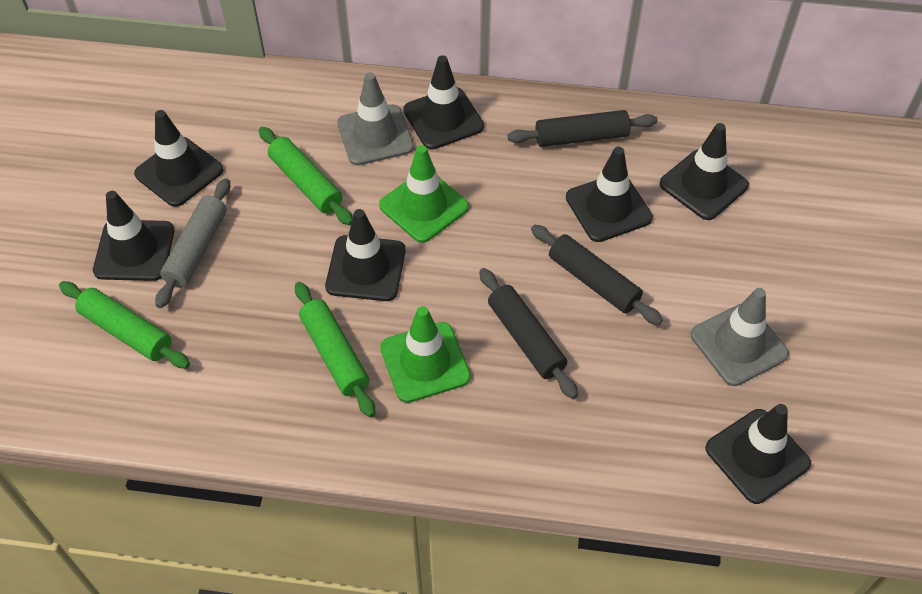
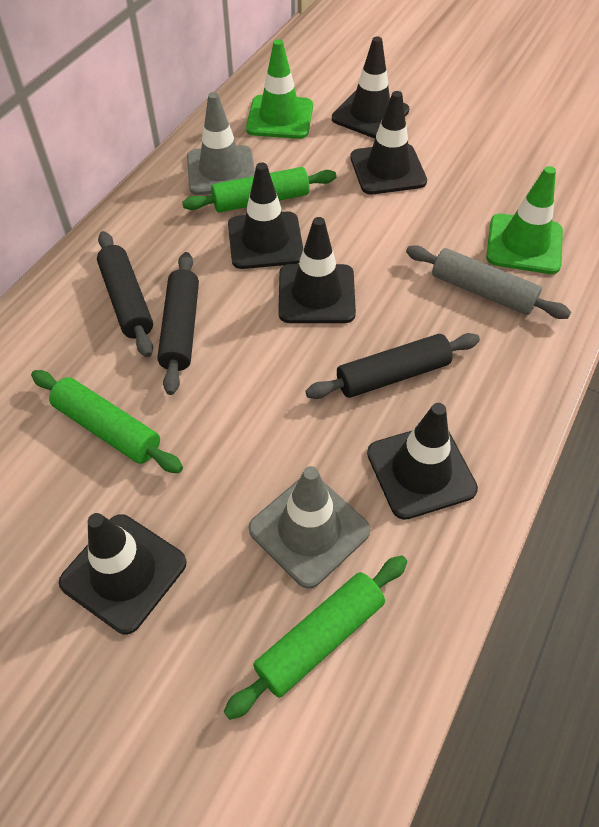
black traffic cone: 7 -> 6

